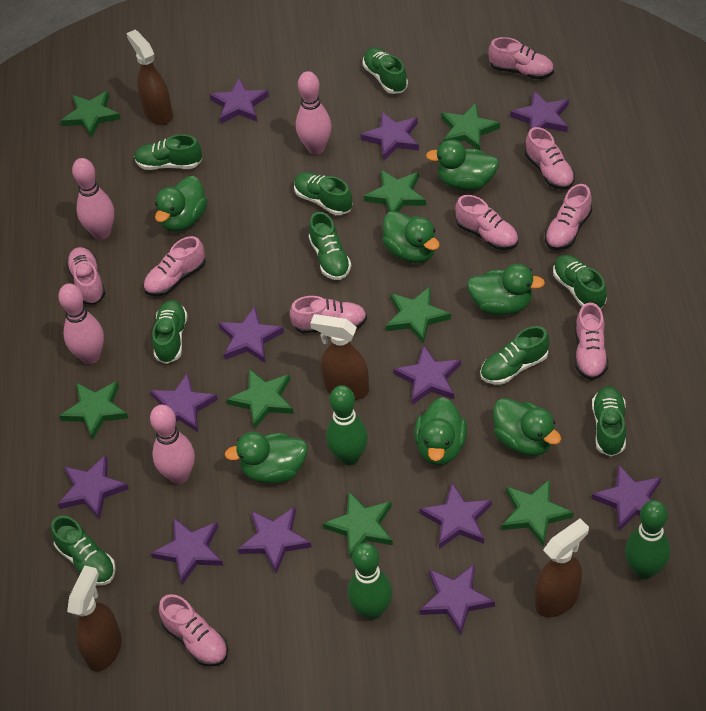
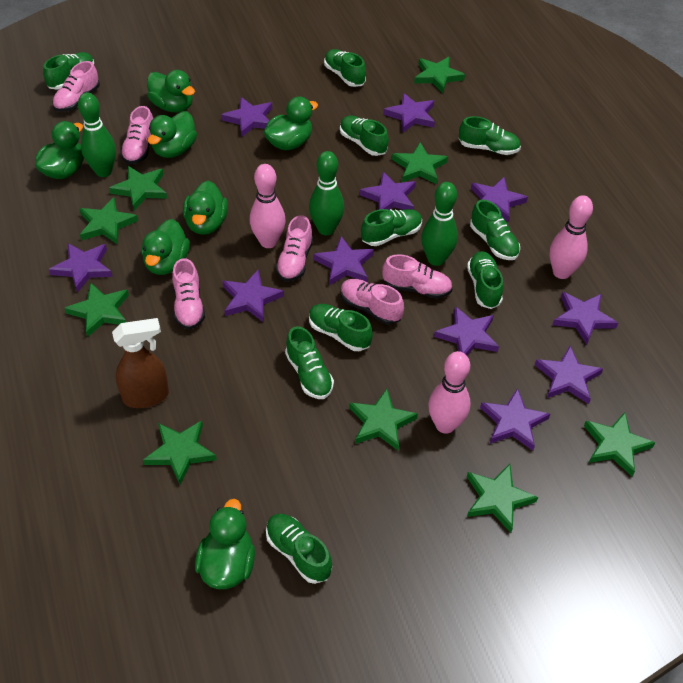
brown spray bottle: 4 -> 1
green shoe: 9 -> 10
green star: 8 -> 9
pink bowling pin: 4 -> 3
pink shoe: 9 -> 6
purple star: 12 -> 11

